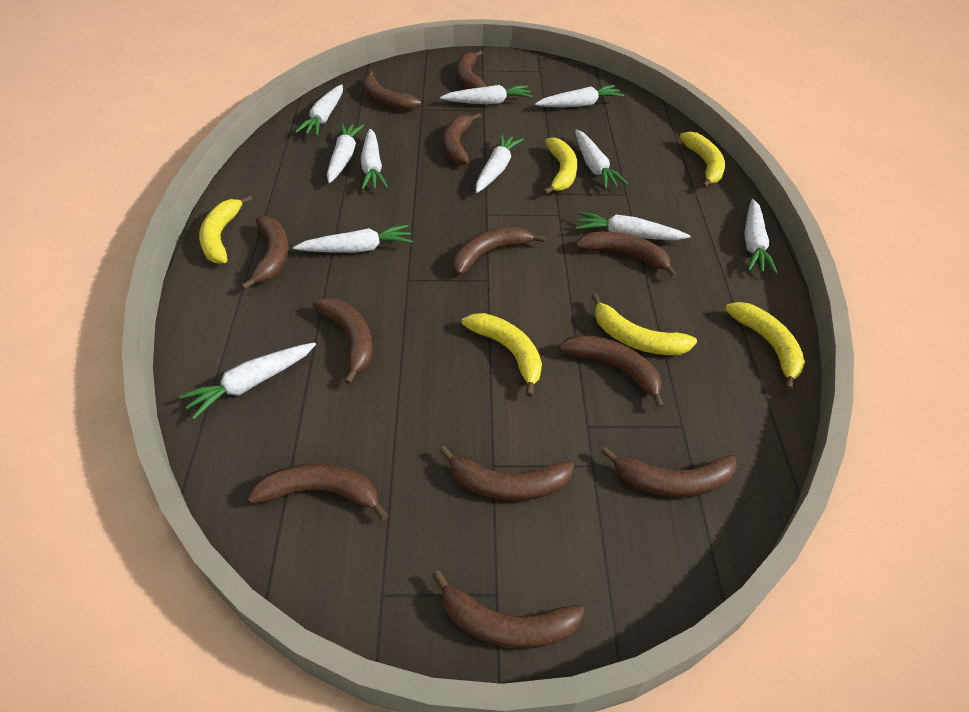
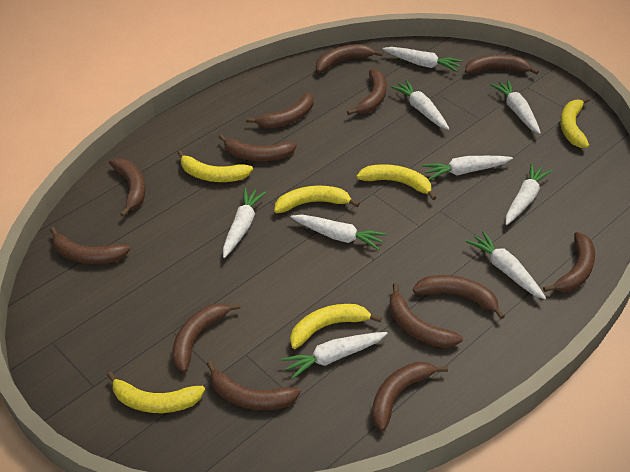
brown banana: 12 -> 13
white carrot: 11 -> 9

